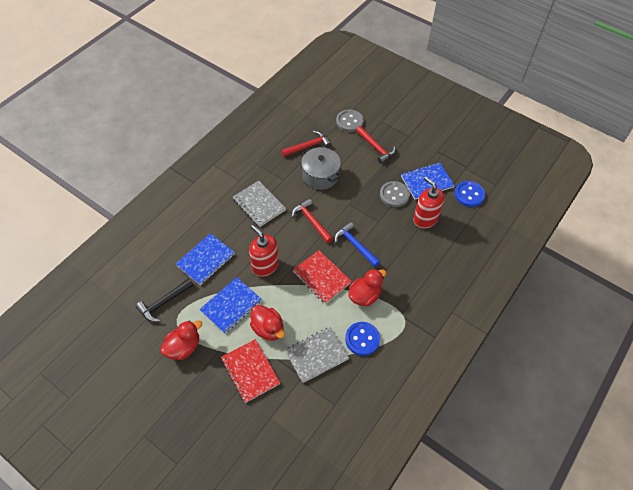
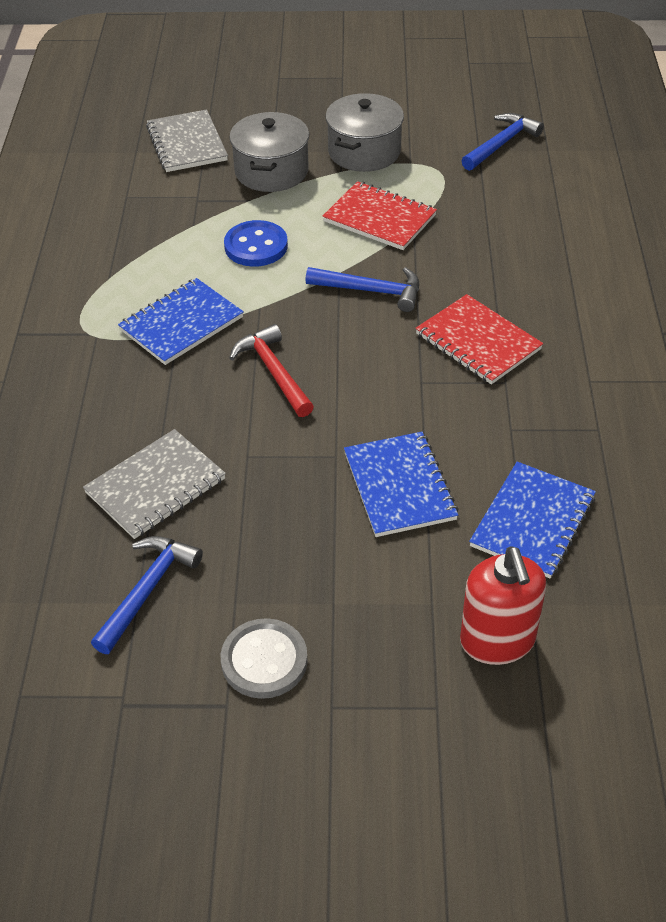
black hammer: 1 -> 0
blue button: 2 -> 1
blue hammer: 1 -> 3
grey button: 2 -> 1
grey pot: 1 -> 2
red duck: 3 -> 0
red hammer: 3 -> 1
red soap dispenser: 2 -> 1

